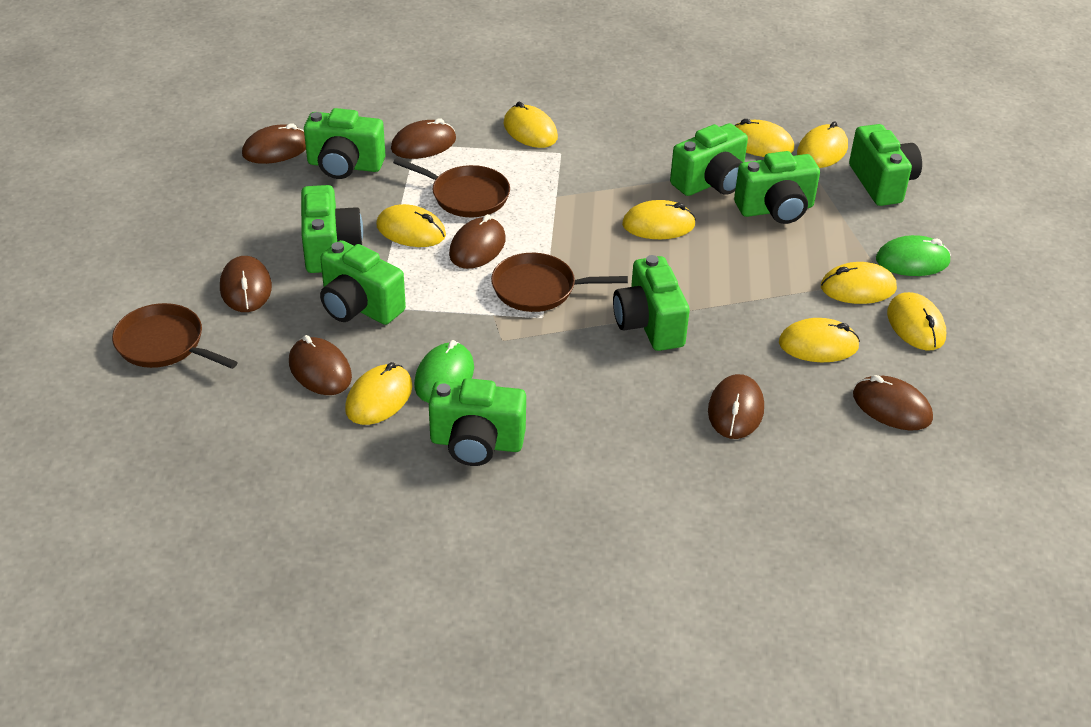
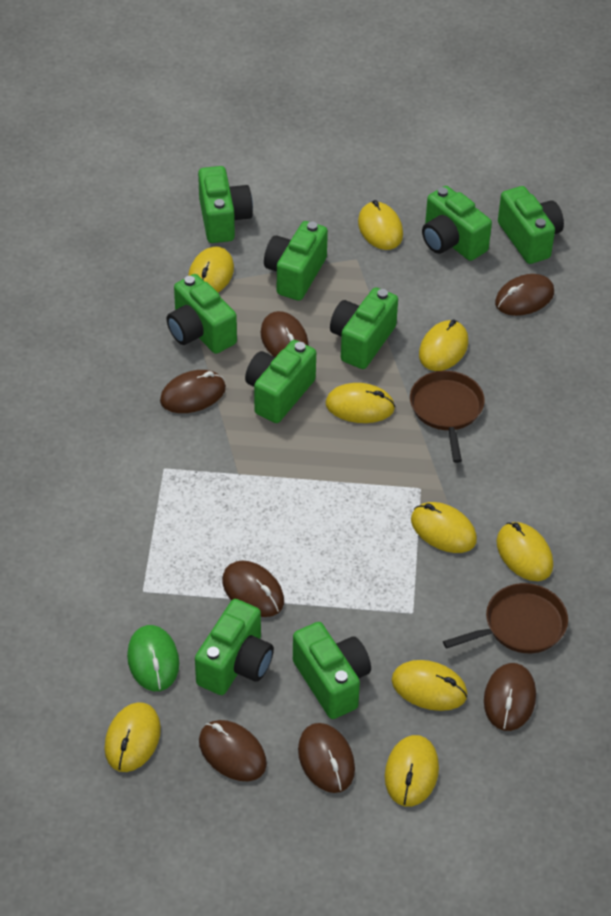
brown pan: 3 -> 2
green camera: 8 -> 9
green mouse: 2 -> 1

